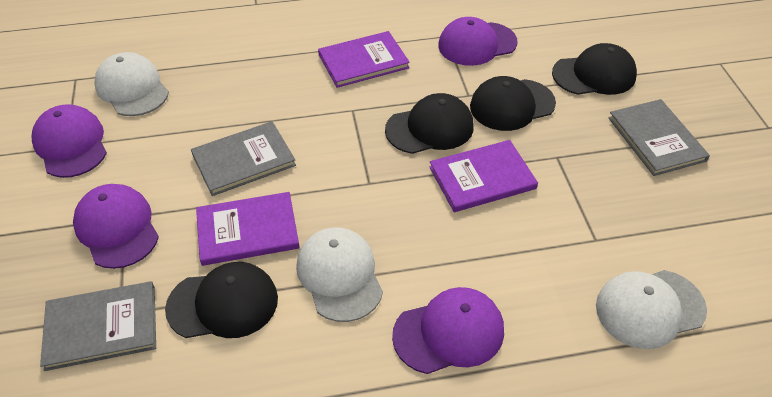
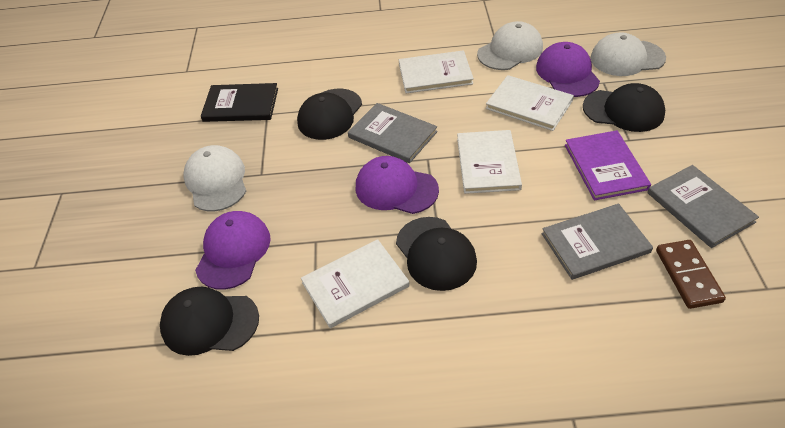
black book: 0 -> 1
brown domino: 0 -> 1
purple book: 3 -> 1
purple cap: 4 -> 3
white book: 0 -> 4

